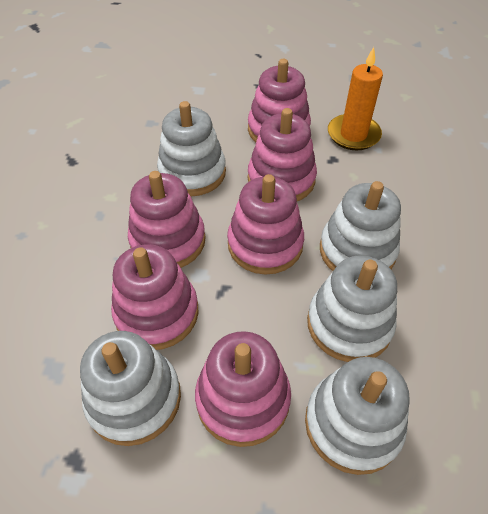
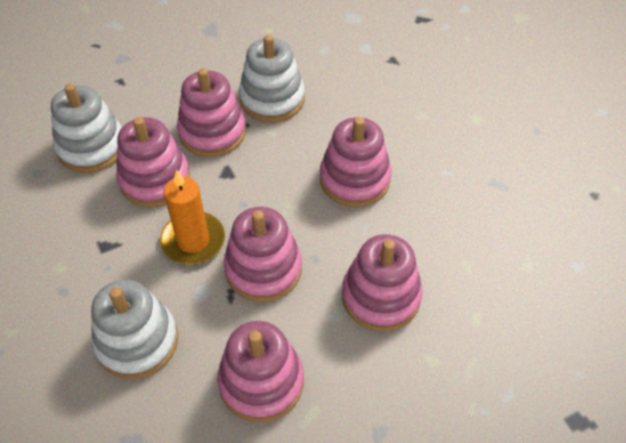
white stacking toy: 5 -> 3

